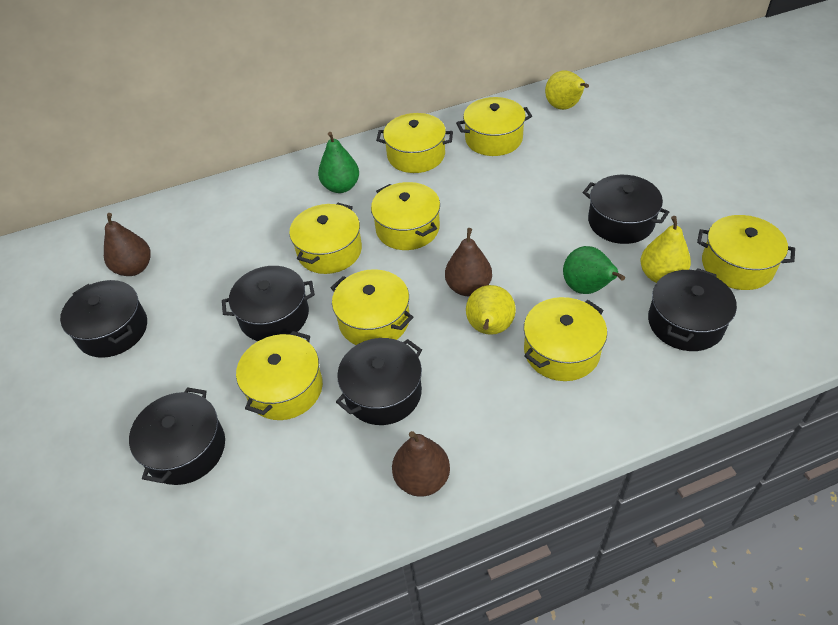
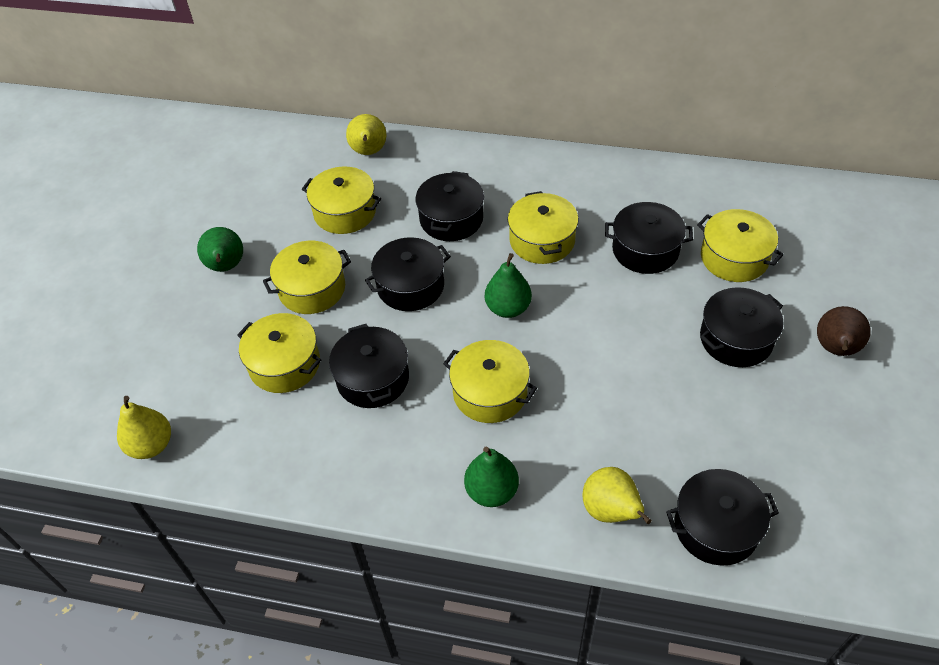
brown pear: 3 -> 1
green pear: 2 -> 3
yellow pot: 8 -> 6

